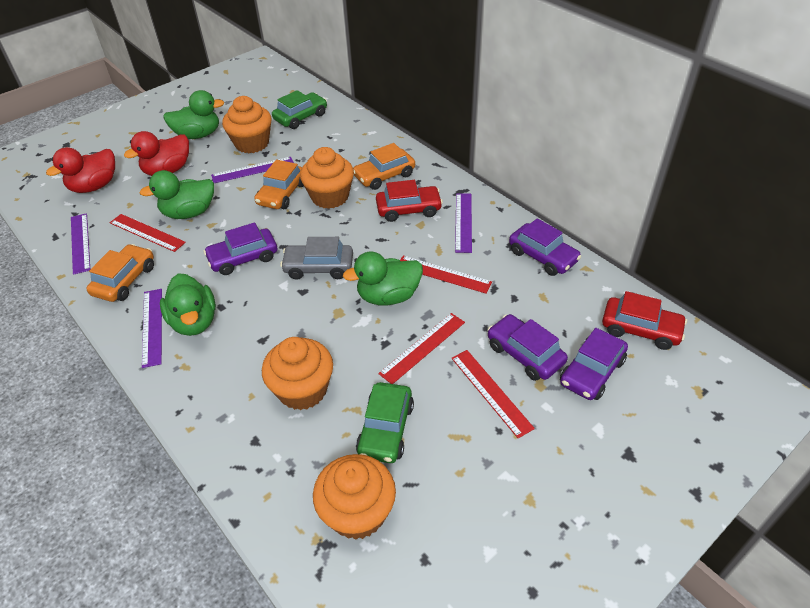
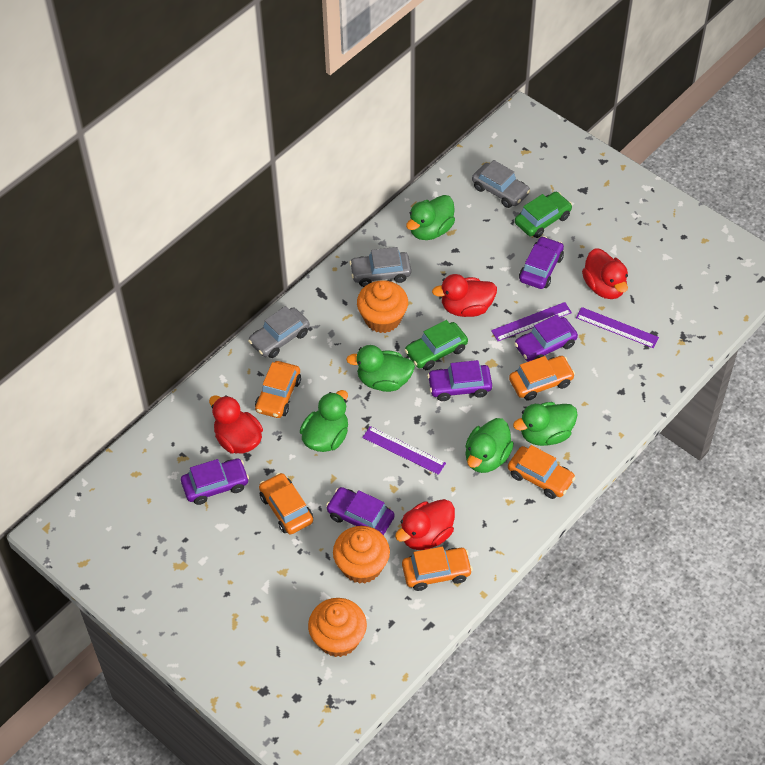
green duck: 4 -> 5
grey car: 1 -> 3
orange car: 3 -> 5
orange cupcake: 4 -> 3
purple car: 4 -> 5
purple ruler: 4 -> 3
red car: 2 -> 0
red duck: 2 -> 4
red ruler: 4 -> 0

